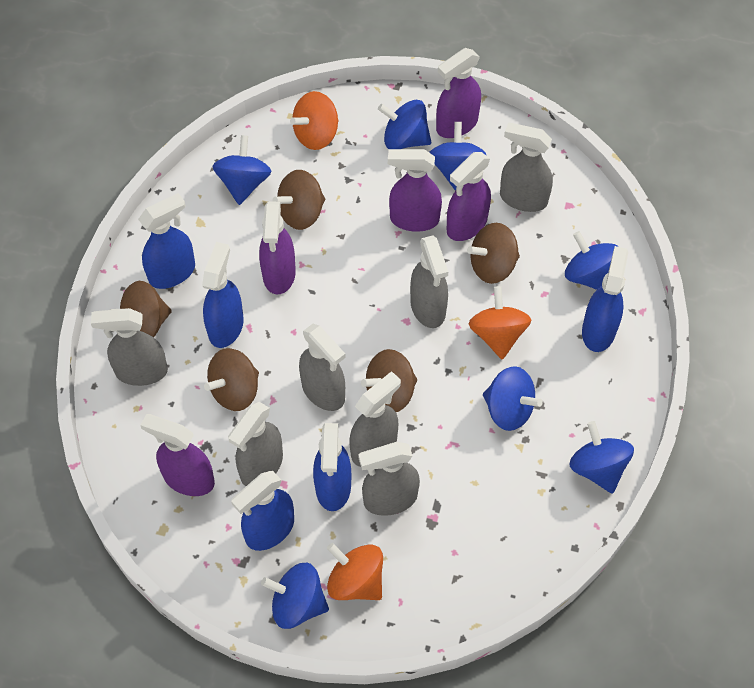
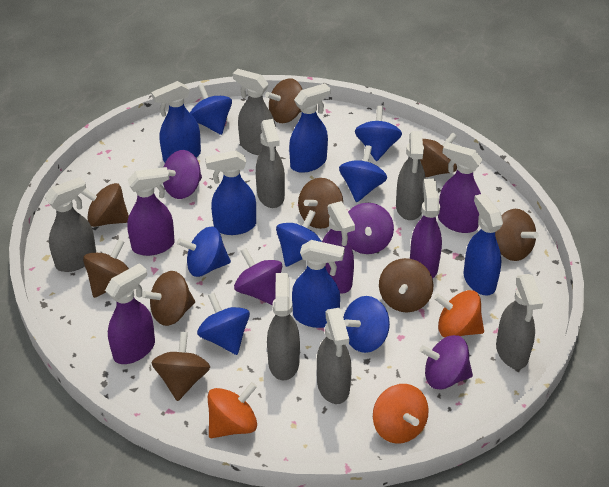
brown spinning top: 5 -> 9
purple spinning top: 0 -> 4

